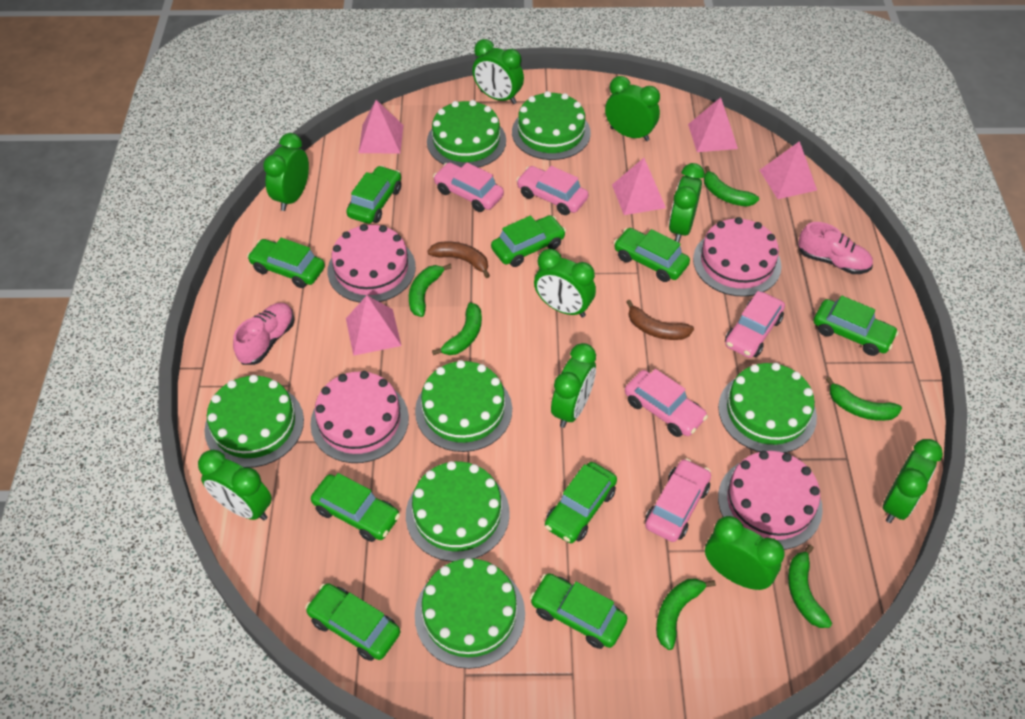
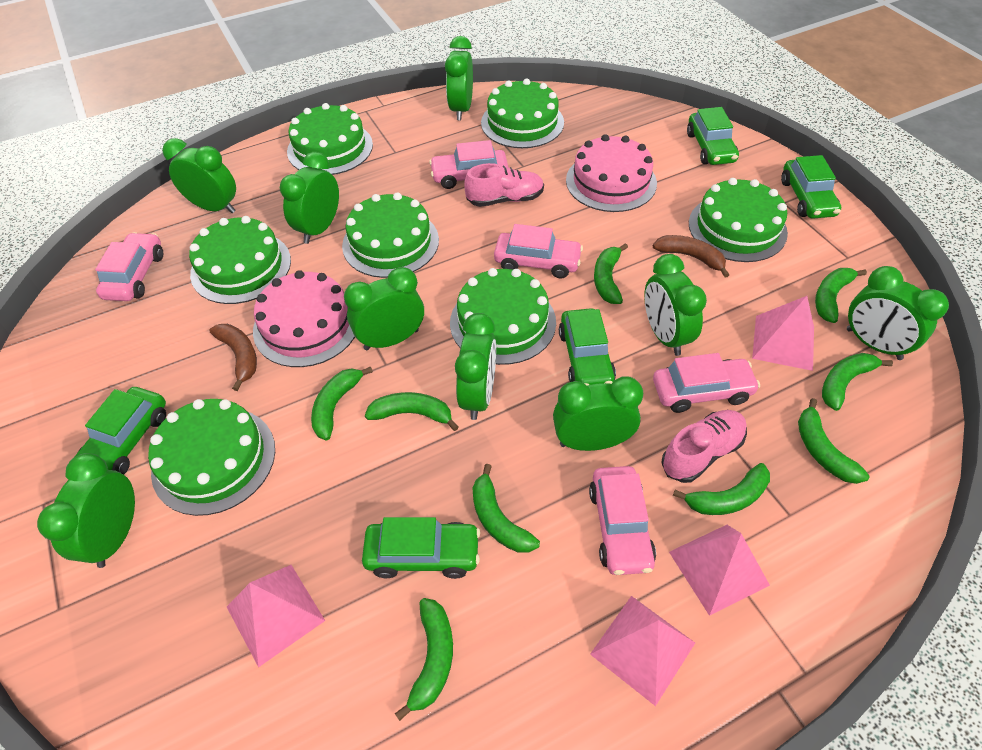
green banana: 6 -> 9
green car: 9 -> 5
pink cake: 4 -> 2
pink pyramid: 5 -> 4

